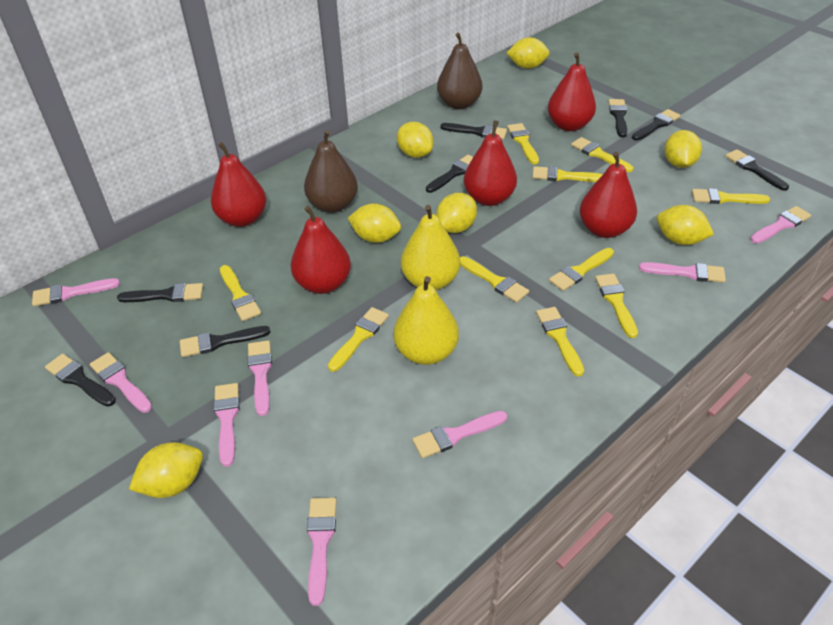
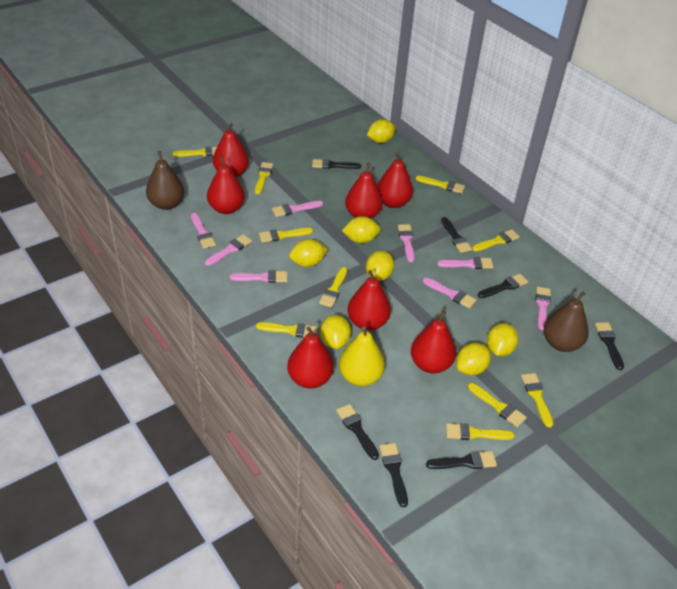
black brush: 8 -> 7
red pear: 5 -> 7
yellow pear: 2 -> 1

